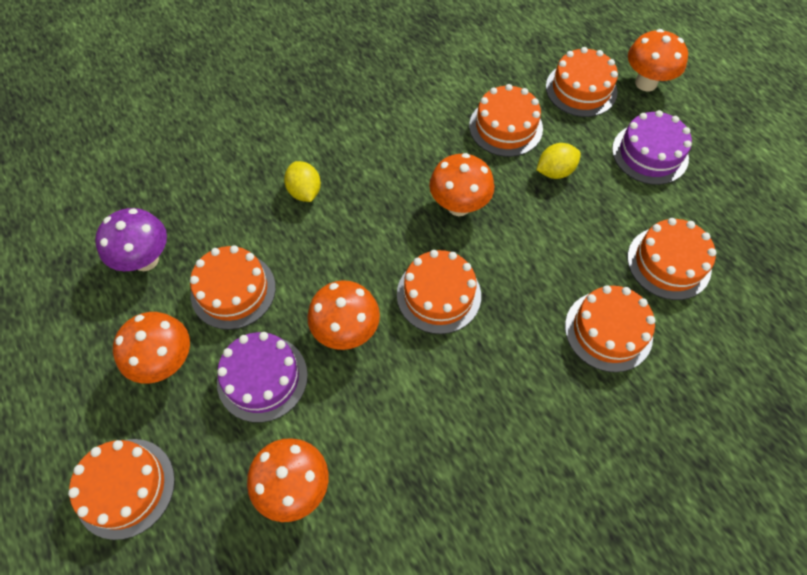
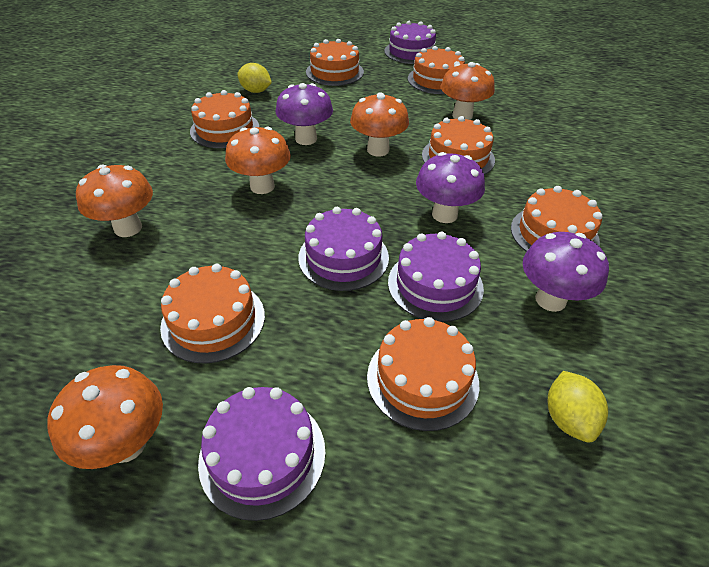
purple cake: 2 -> 4
purple mushroom: 1 -> 3

